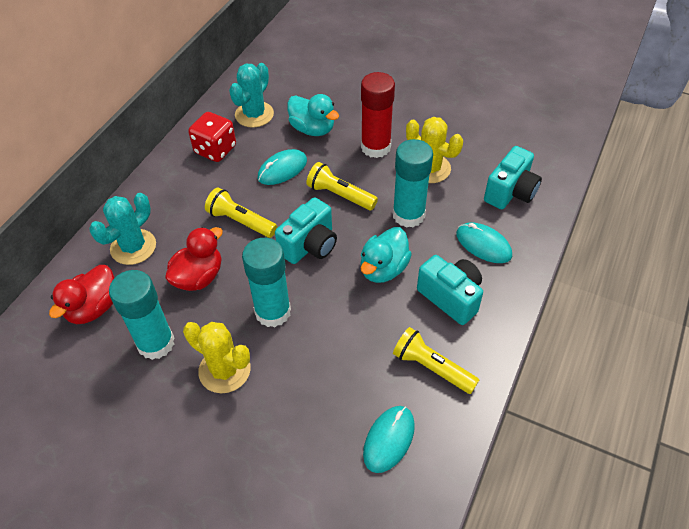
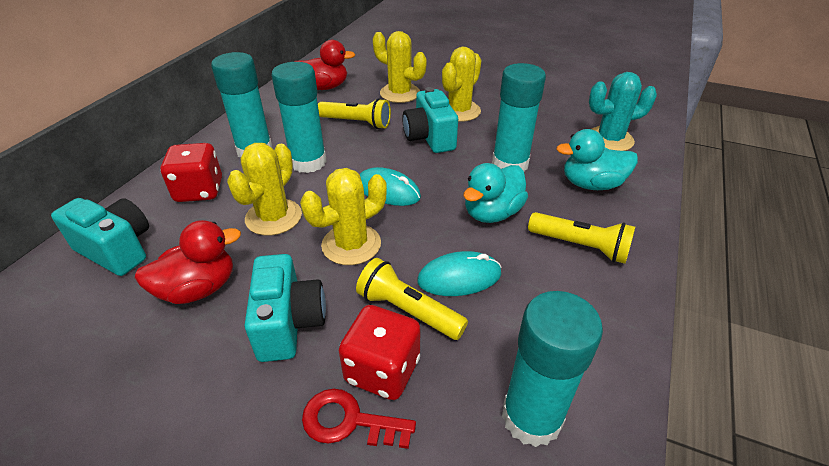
red dice: 1 -> 2
red glue stick: 1 -> 0
red key: 0 -> 1
turquoise cactus: 2 -> 1
turquoise glue stick: 3 -> 4
turquoise mouse: 3 -> 2
yellow cactus: 2 -> 4

